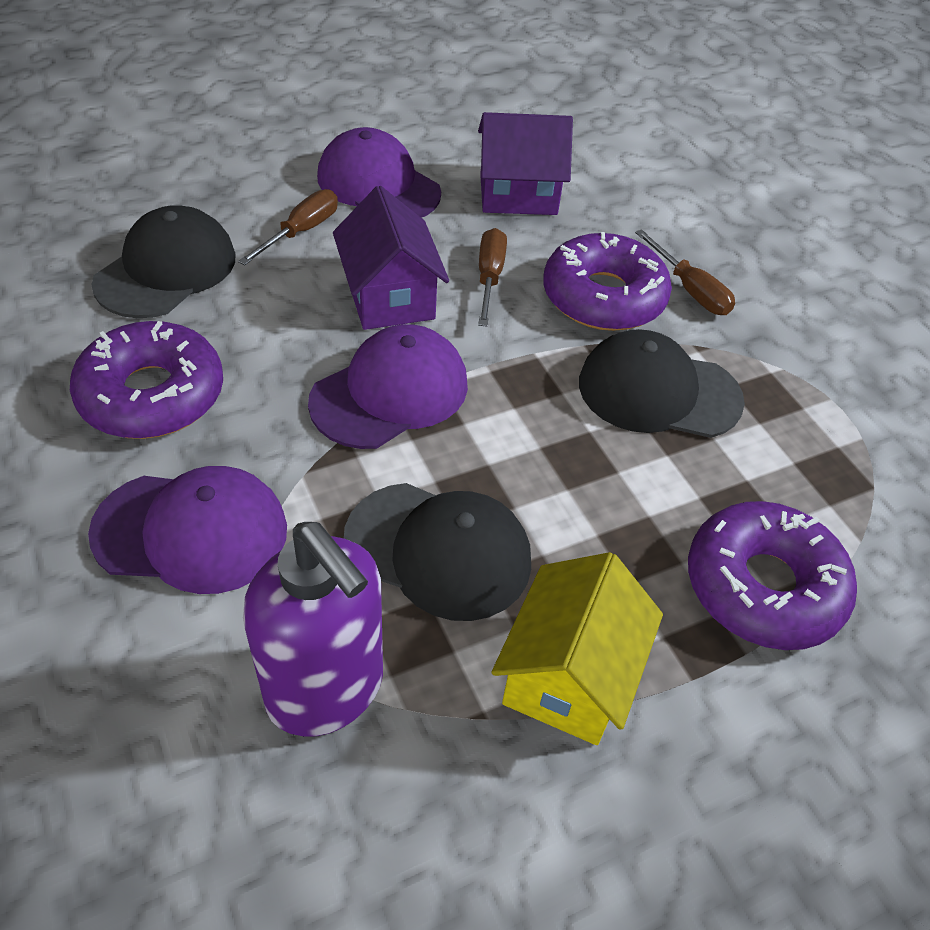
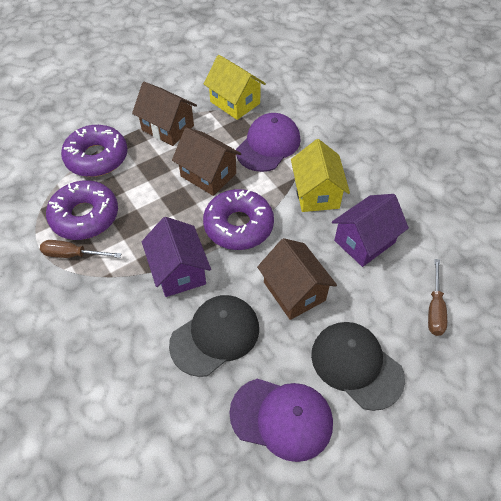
black cap: 3 -> 2
brown house: 0 -> 3
brown screwdriver: 3 -> 2
purple cap: 3 -> 2
purple soap dispenser: 1 -> 0
yellow house: 1 -> 2

